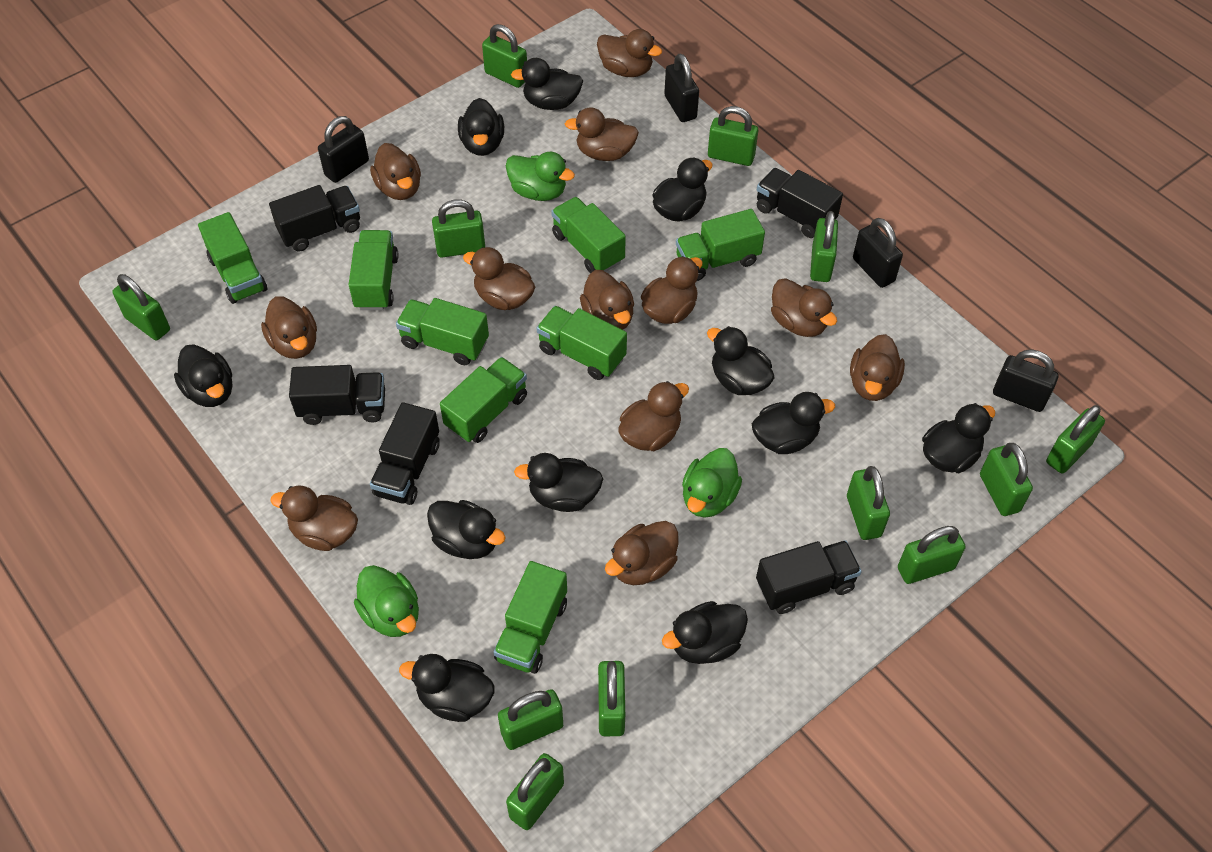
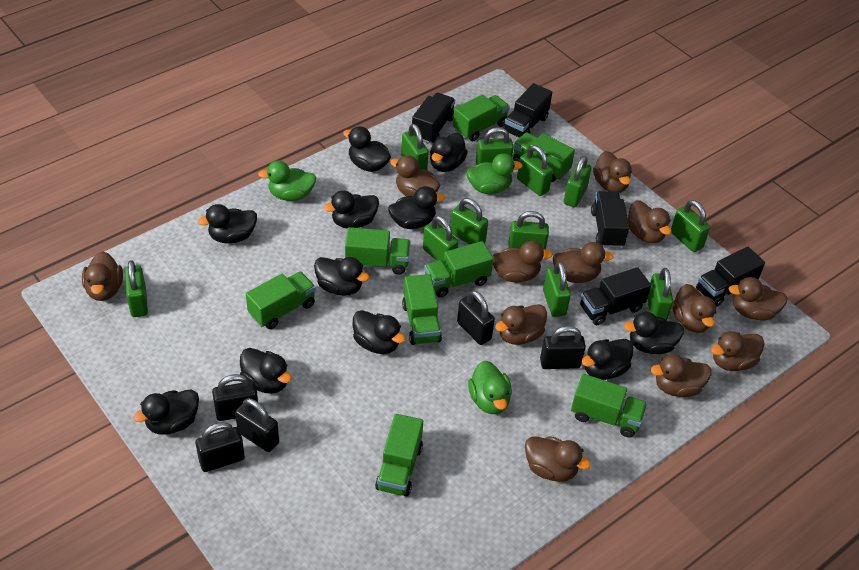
black padlock: 4 -> 5
green padlock: 12 -> 11

